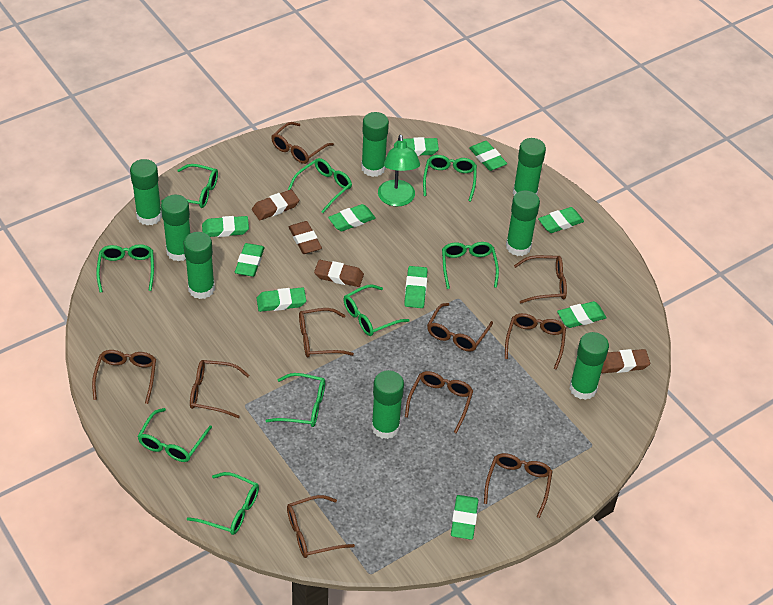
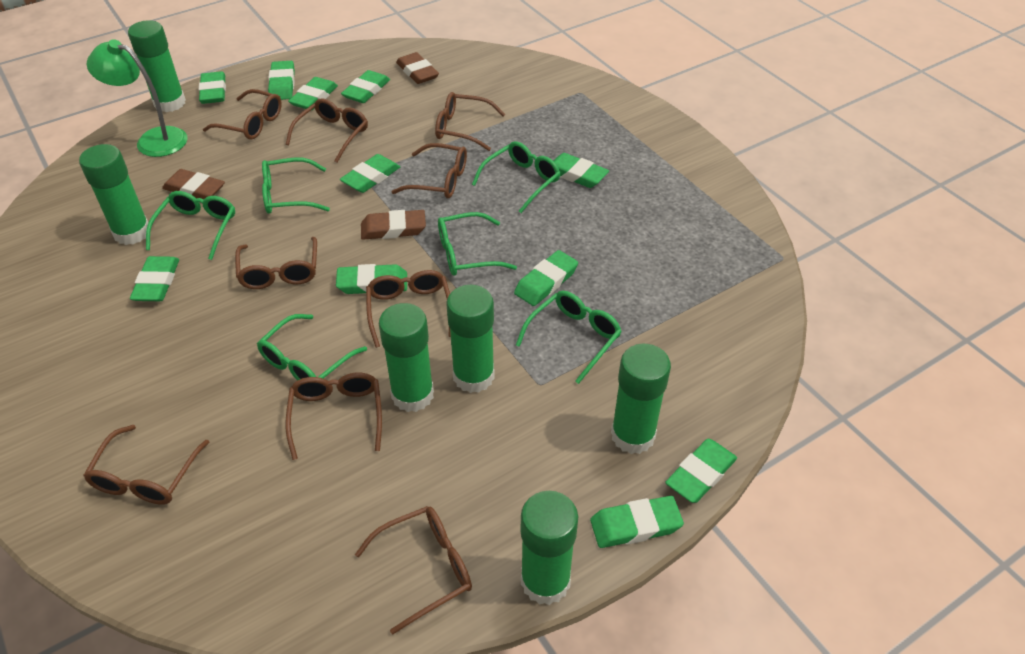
brown eraser: 4 -> 3
brown glasses: 10 -> 9
green eraser: 10 -> 11
green glasses: 9 -> 6
green glue stick: 8 -> 6

